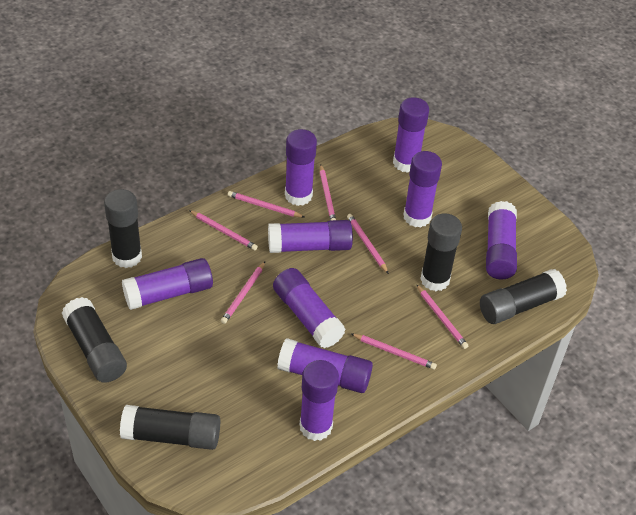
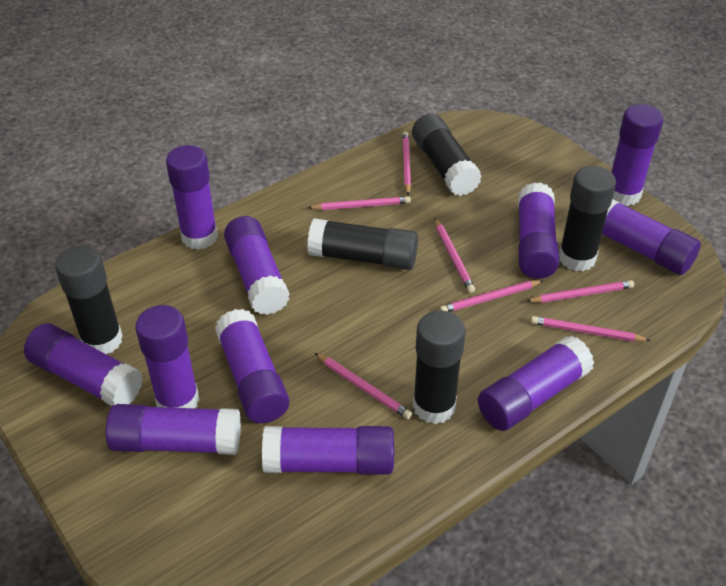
purple glue stick: 9 -> 11

